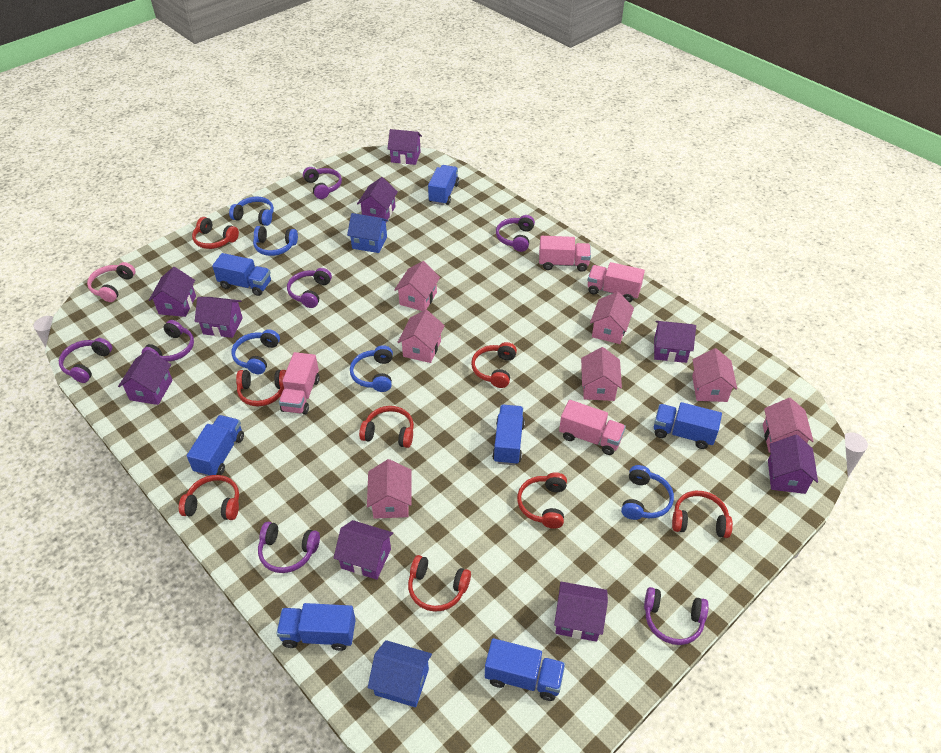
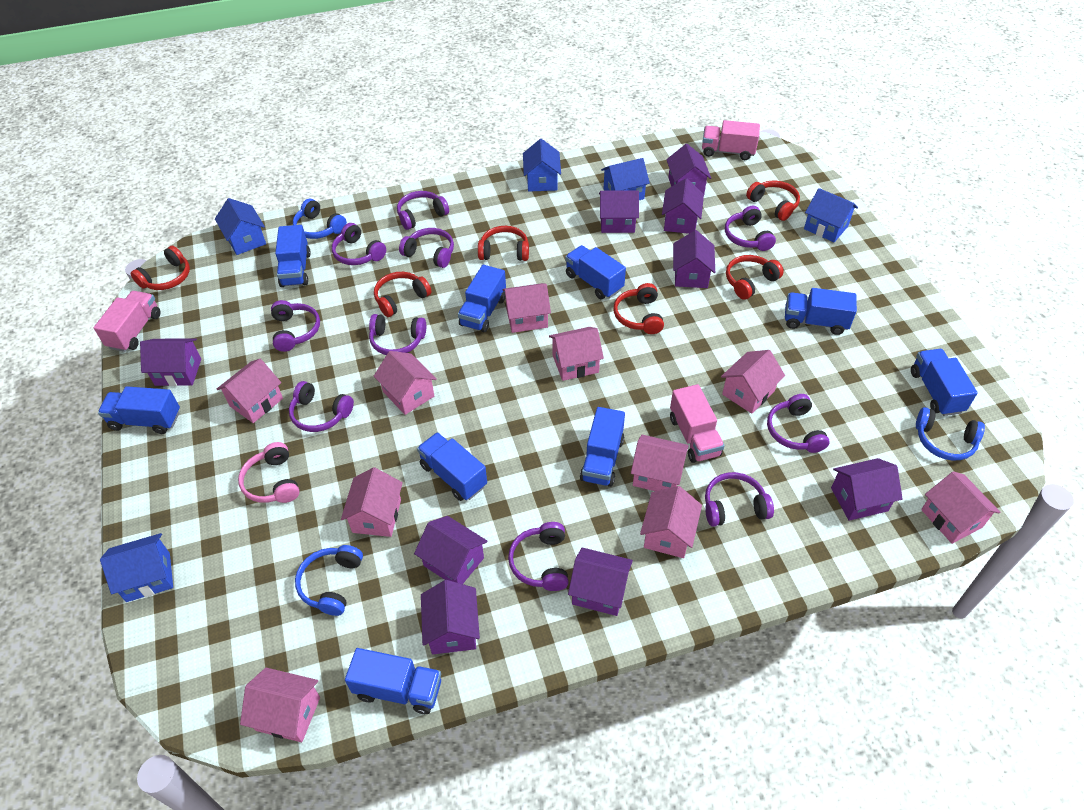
blue headphones: 5 -> 3
blue house: 2 -> 5
blue truck: 7 -> 9
pink house: 7 -> 10
pink truck: 4 -> 3
purple headphones: 7 -> 10
red headphones: 8 -> 6

